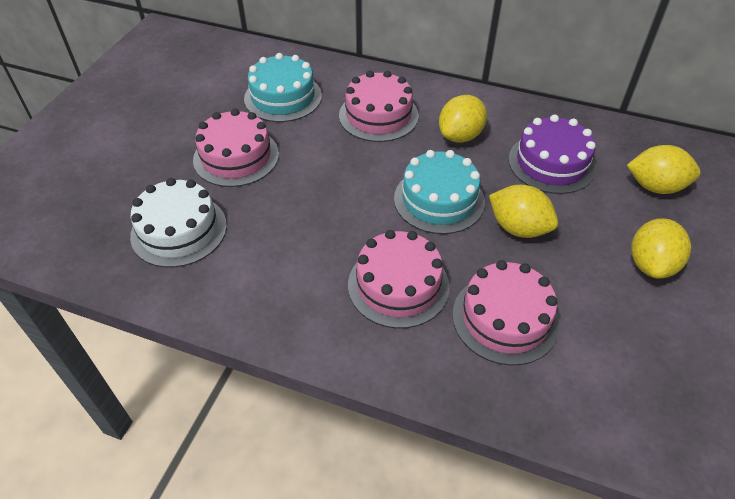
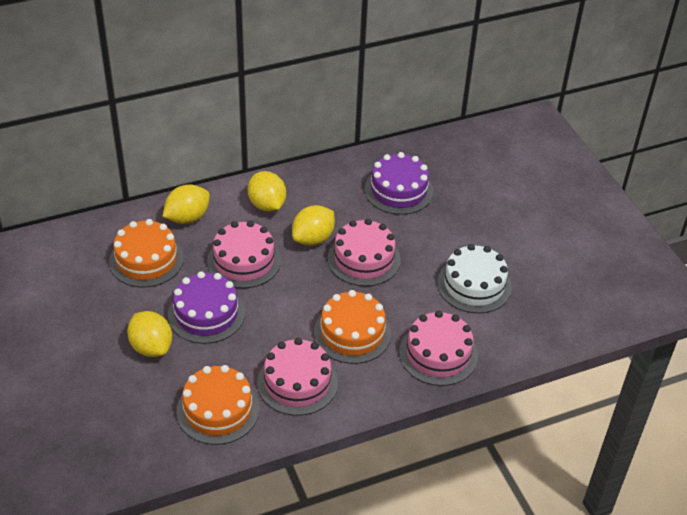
orange cake: 0 -> 3
purple cake: 1 -> 2
turquoise cake: 2 -> 0

